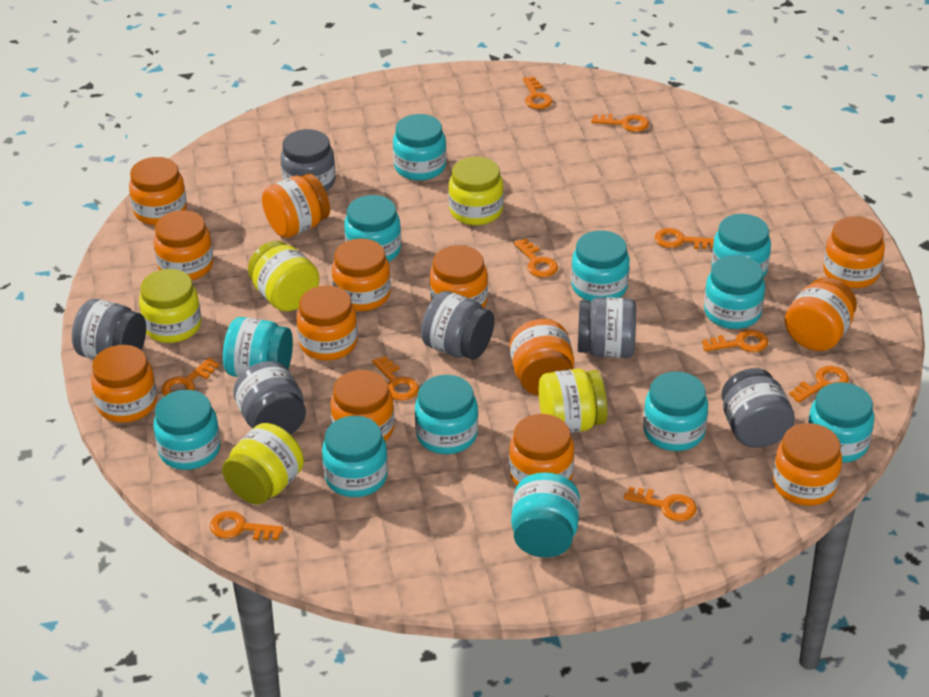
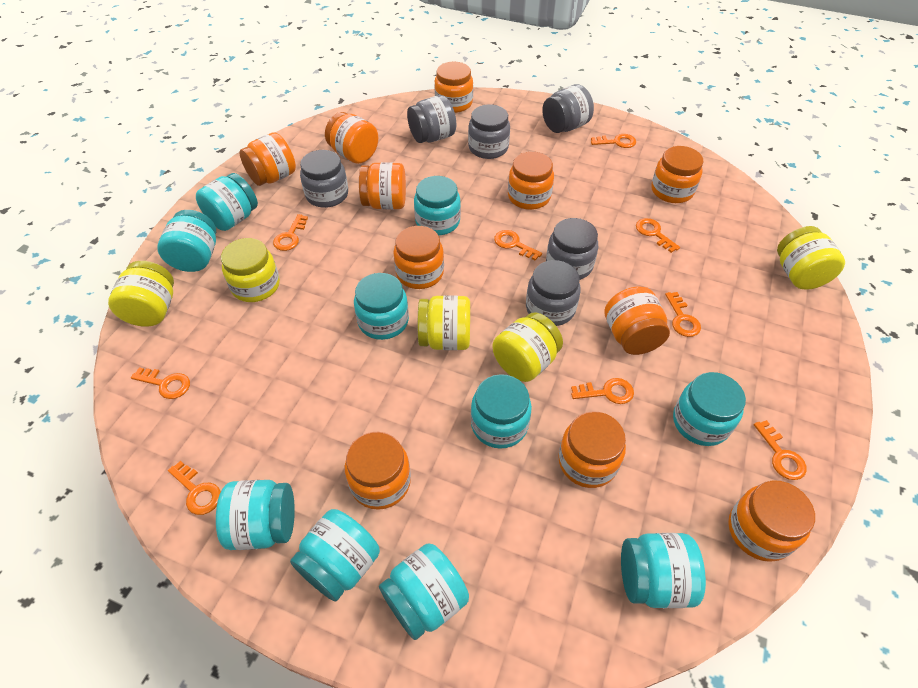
orange jar: 13 -> 11
orange key: 10 -> 9
turquoise jar: 12 -> 10

